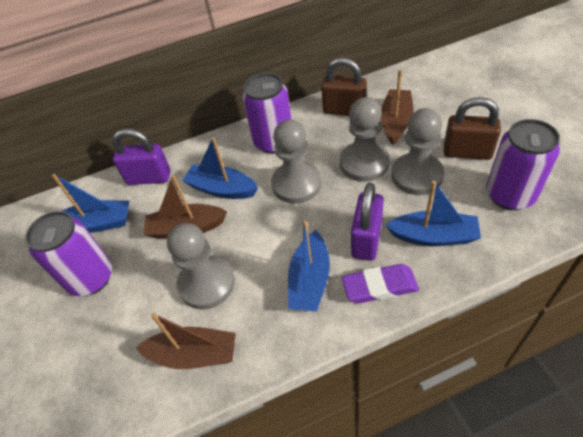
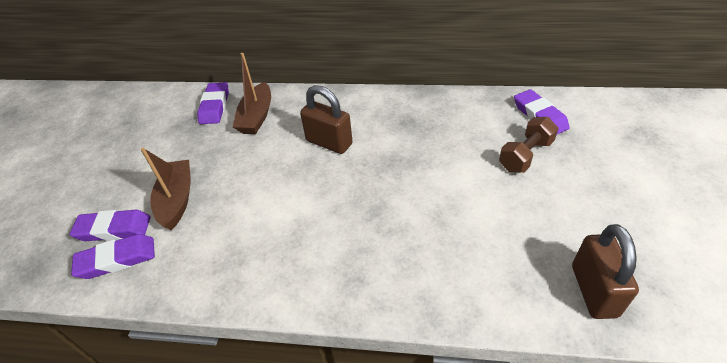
blue boat: 4 -> 0
brown boat: 3 -> 2
brown dumbbell: 0 -> 1
grey pawn: 4 -> 0
purple can: 3 -> 0
purple eraser: 1 -> 4
purple padlock: 2 -> 0

